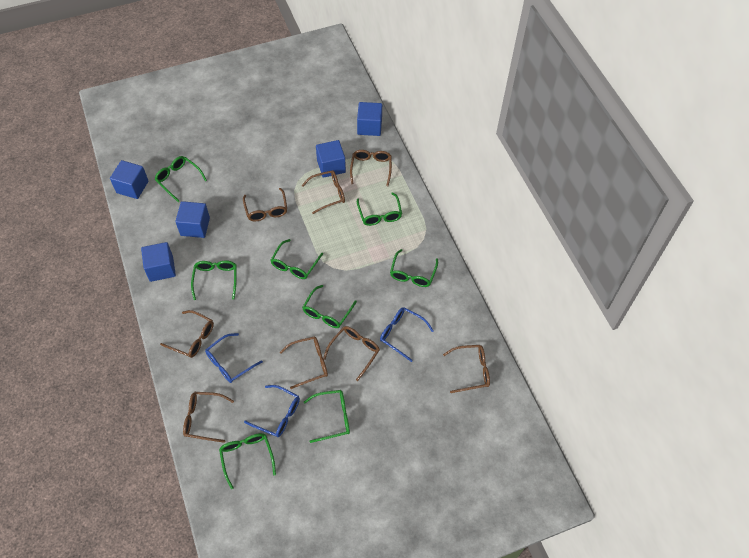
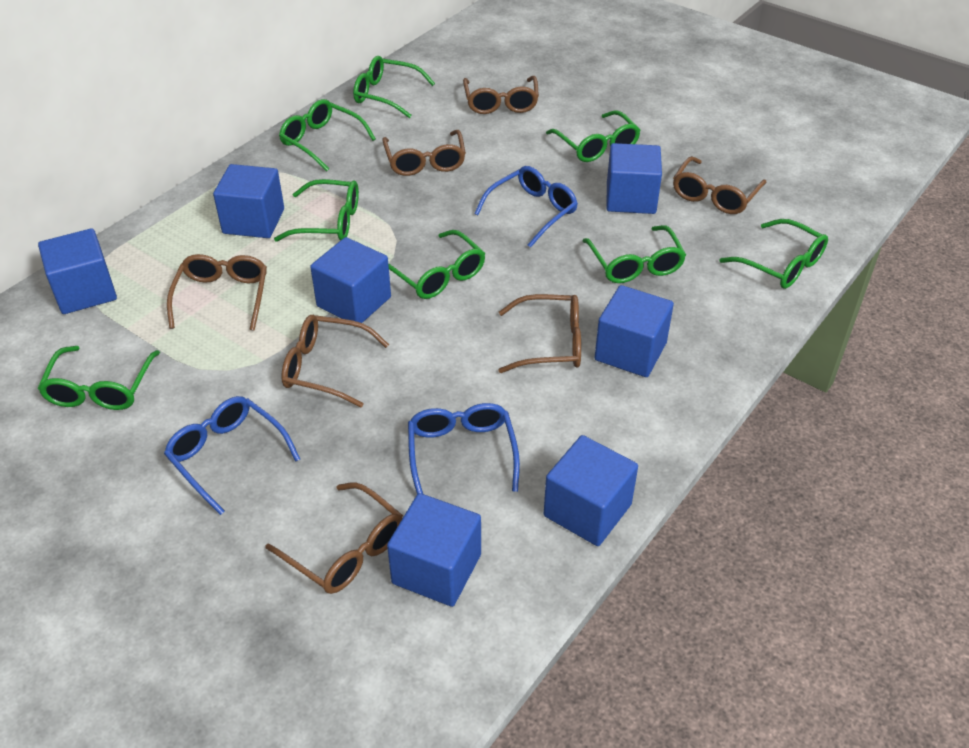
blue cube: 5 -> 7
brown glasses: 8 -> 7

